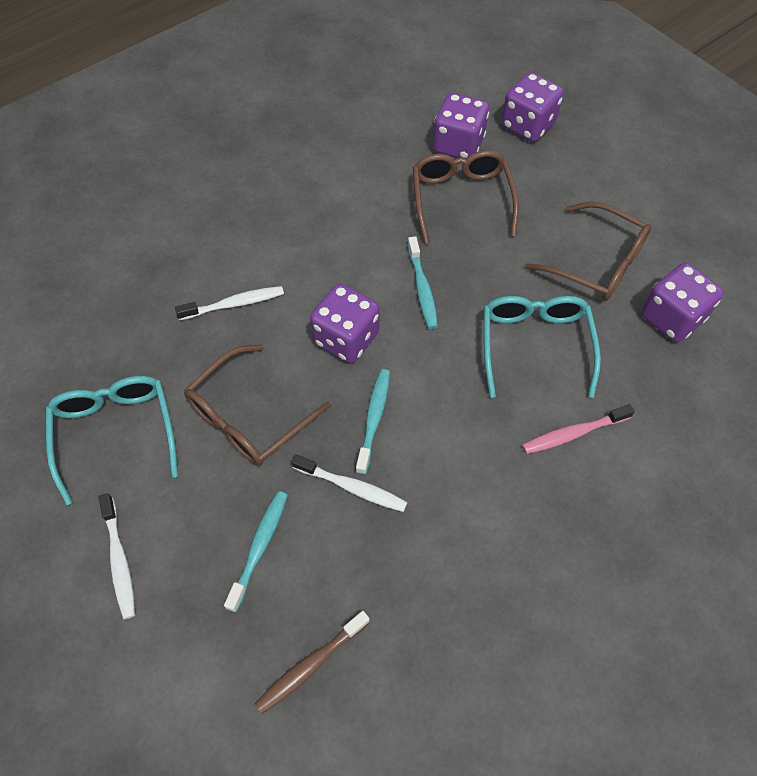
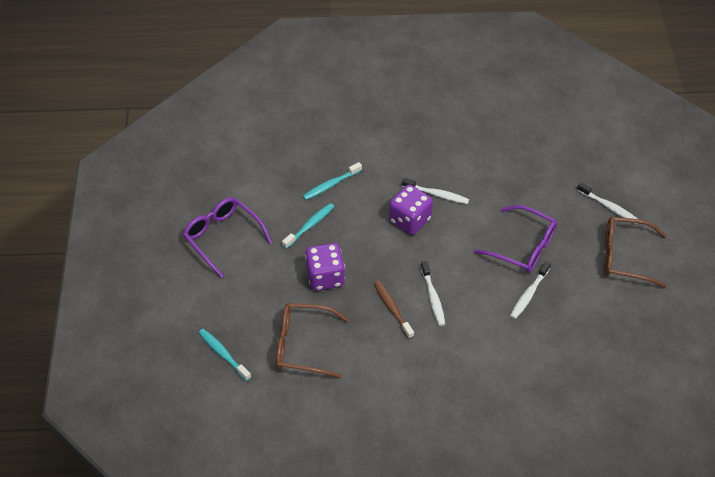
brown glasses: 3 -> 2
pink toothbrush: 1 -> 0
purple dice: 4 -> 2
purple glasses: 0 -> 2
turquoise glasses: 2 -> 0
white toothbrush: 3 -> 4

